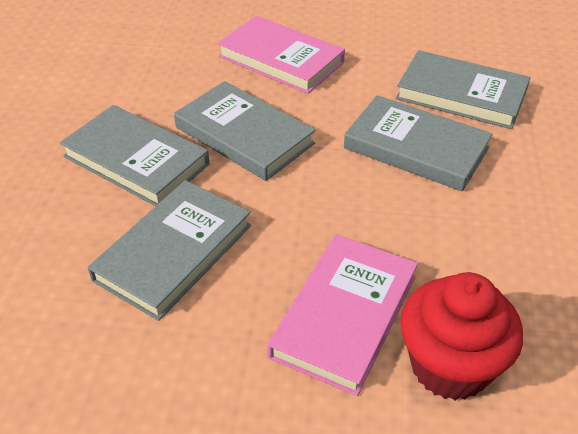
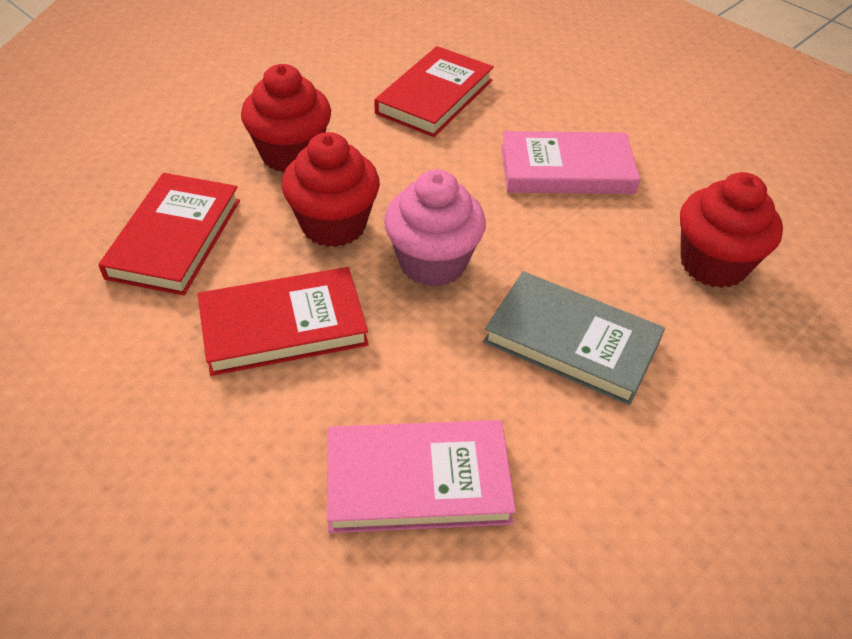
grey book: 5 -> 1
pink cupcake: 0 -> 1
red book: 0 -> 3
red cupcake: 1 -> 3

